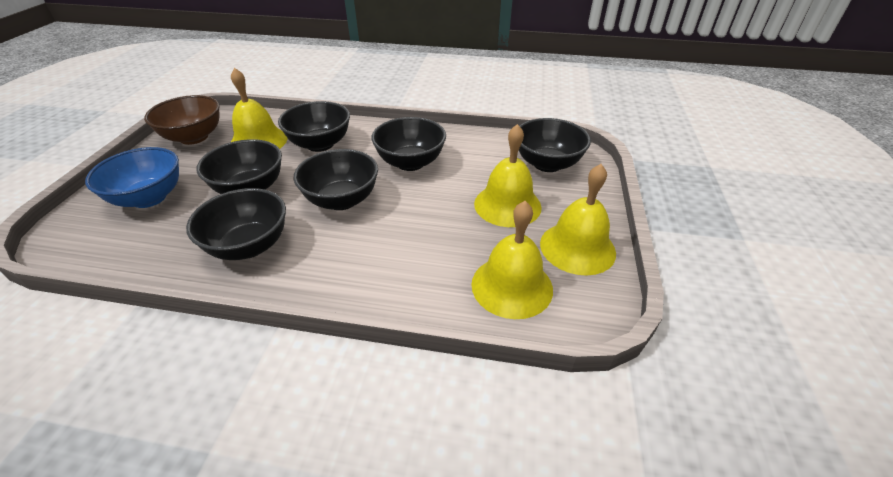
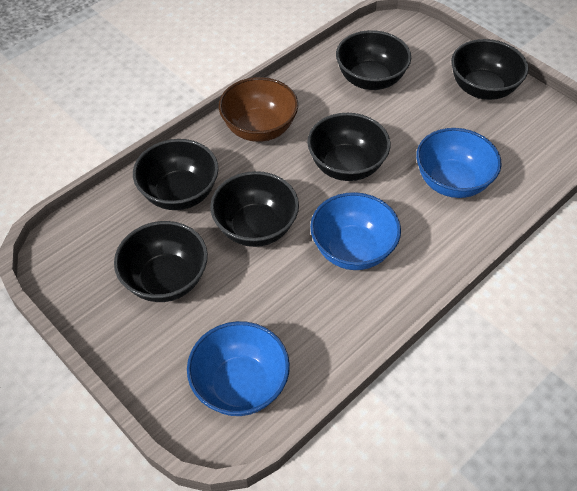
blue bowl: 1 -> 3
yellow bell: 4 -> 0

